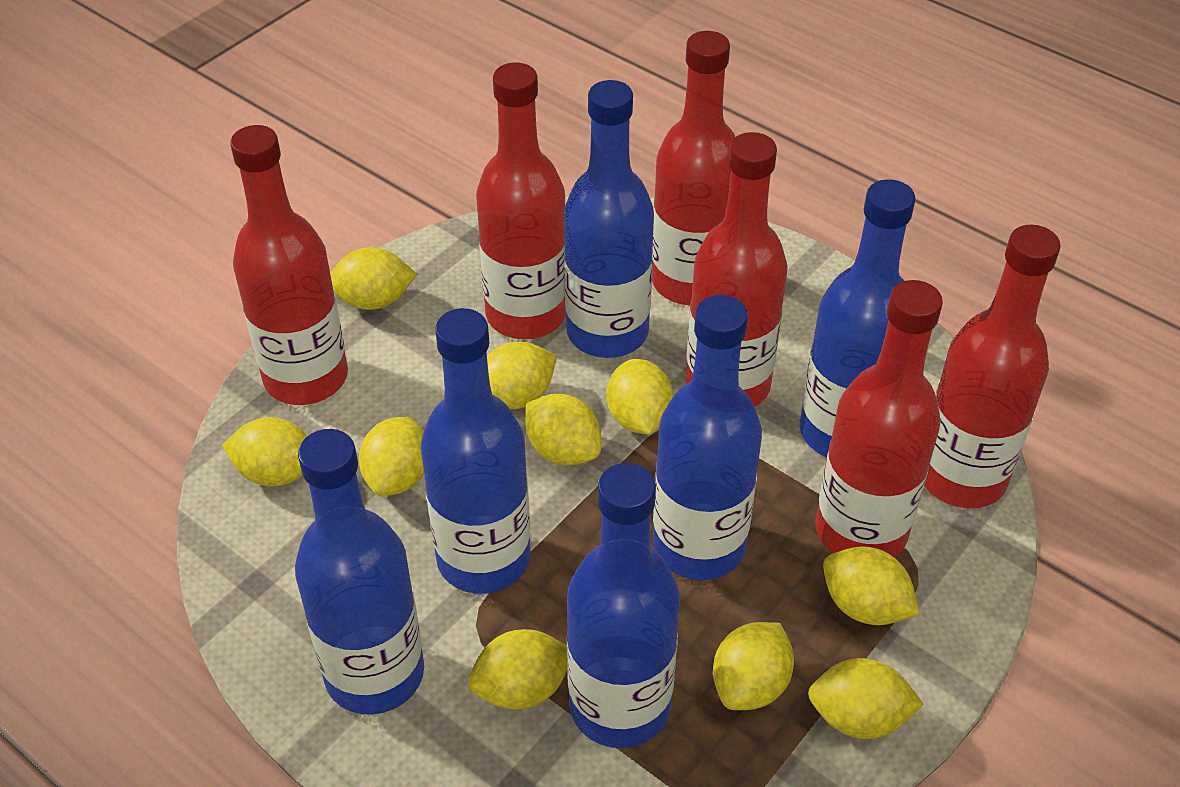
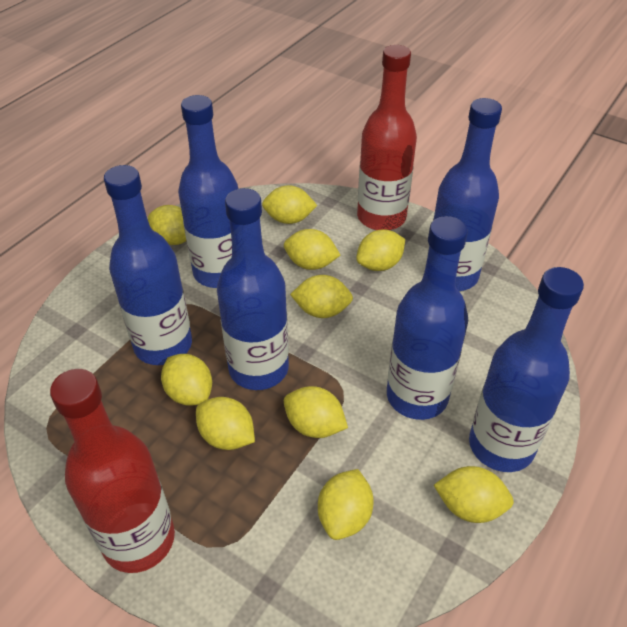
red bottle: 6 -> 2

